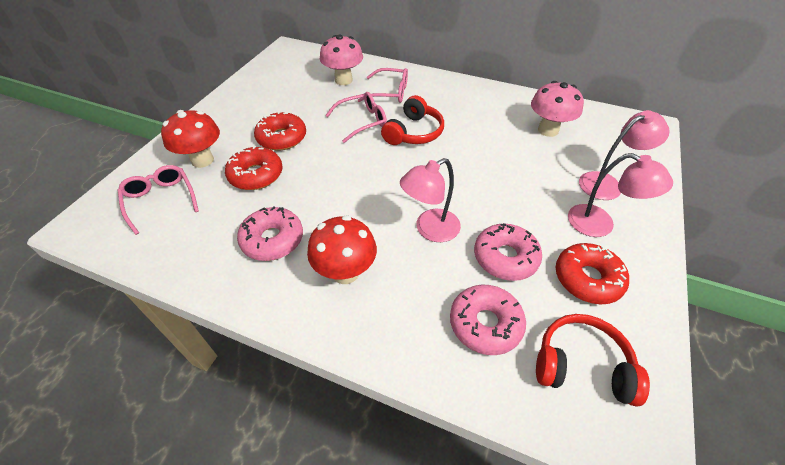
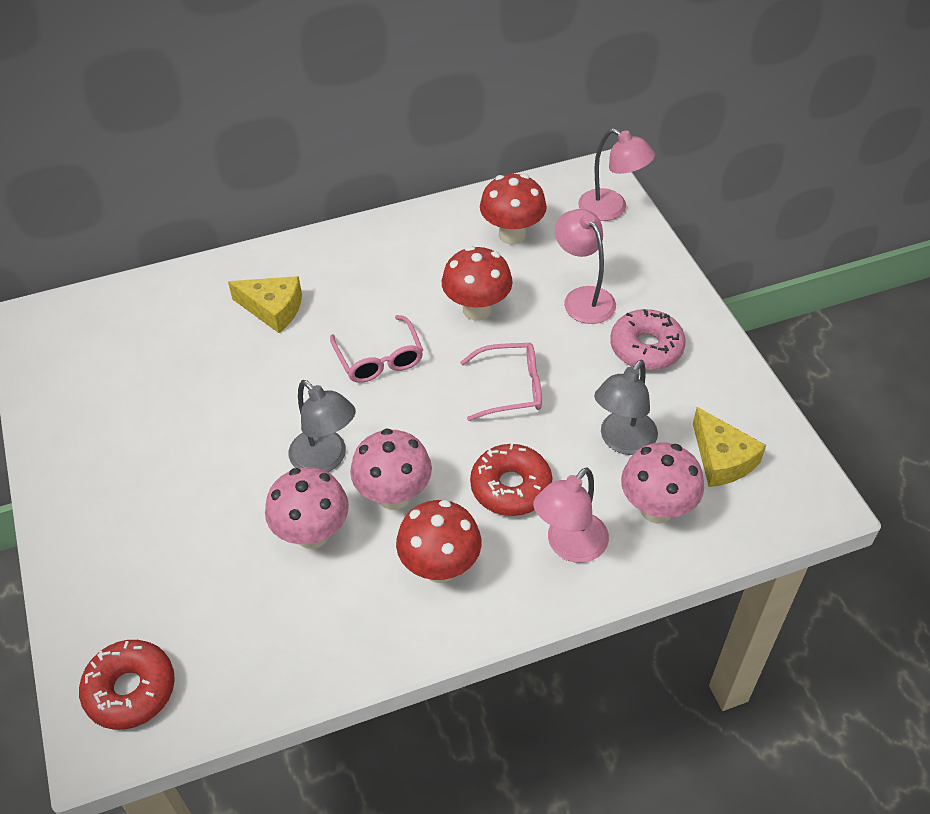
grey lamp: 0 -> 2
pink donut: 3 -> 1
pink glasses: 3 -> 2
pink mushroom: 2 -> 3
red donut: 3 -> 2
red headphones: 2 -> 0
red mushroom: 2 -> 3
yellow cheese: 0 -> 2

